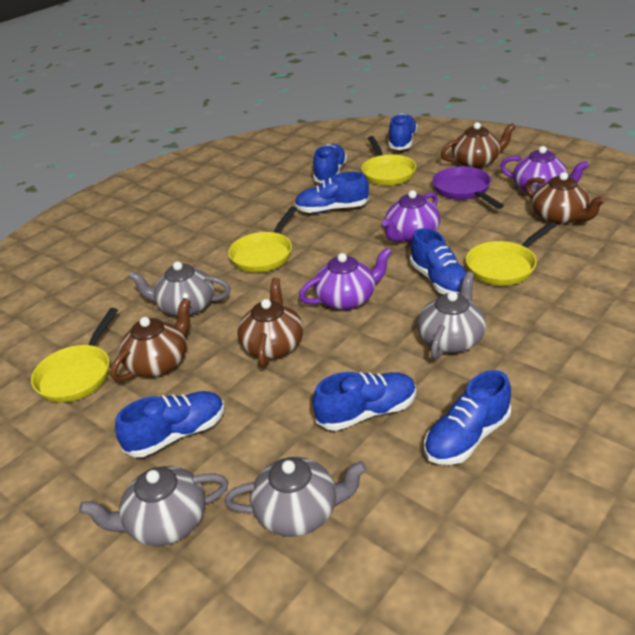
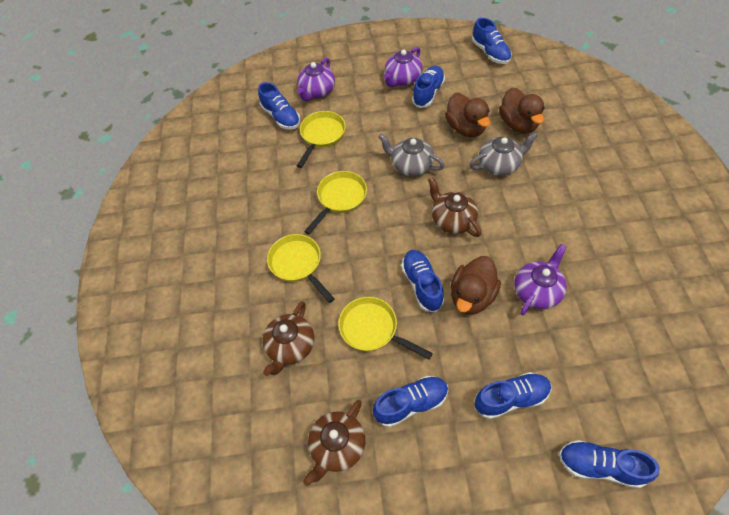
brown duck: 0 -> 3
brown teapot: 4 -> 3
grey teapot: 4 -> 2
purple pan: 1 -> 0

